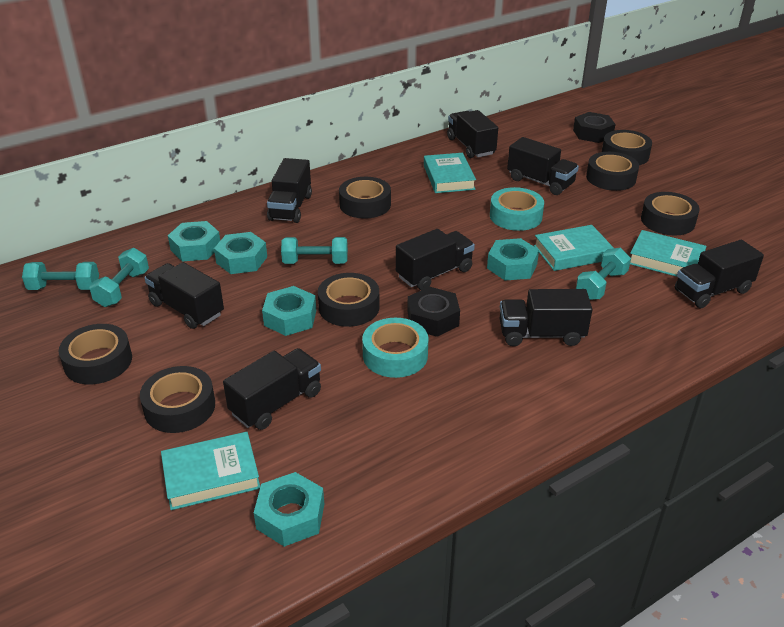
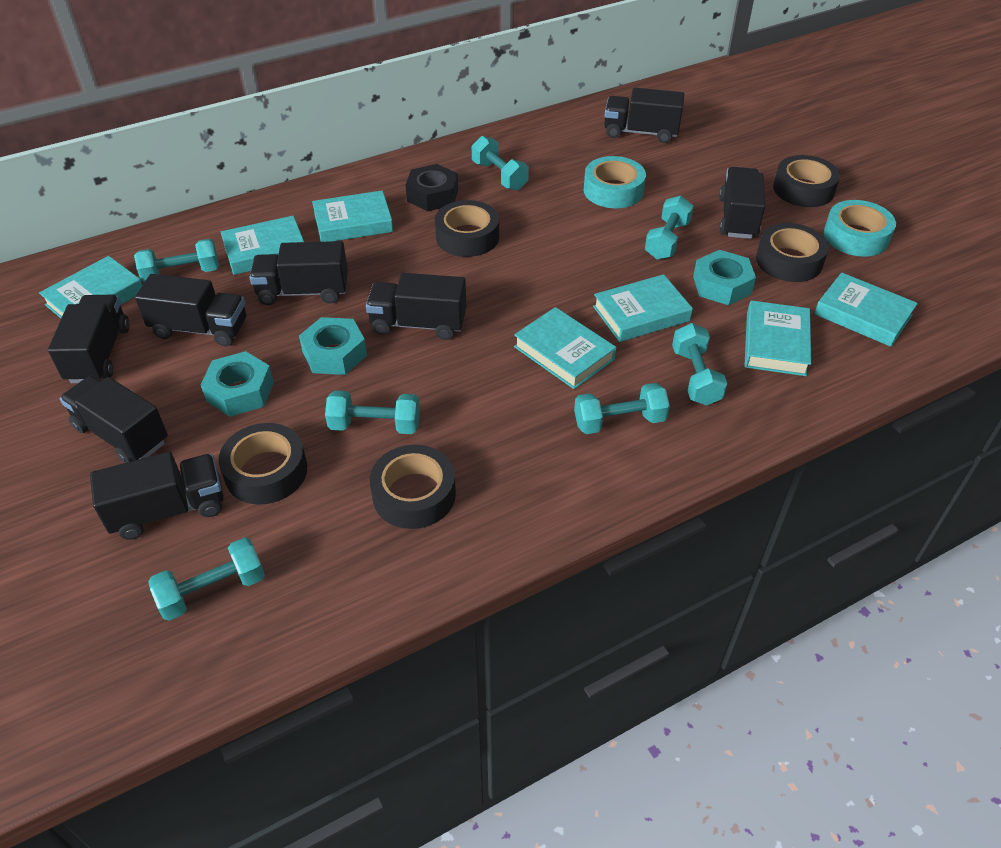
black nut: 2 -> 1
black tape: 7 -> 5
turquoise book: 4 -> 7
turquoise dumbbell: 4 -> 7
turquoise nut: 5 -> 3

